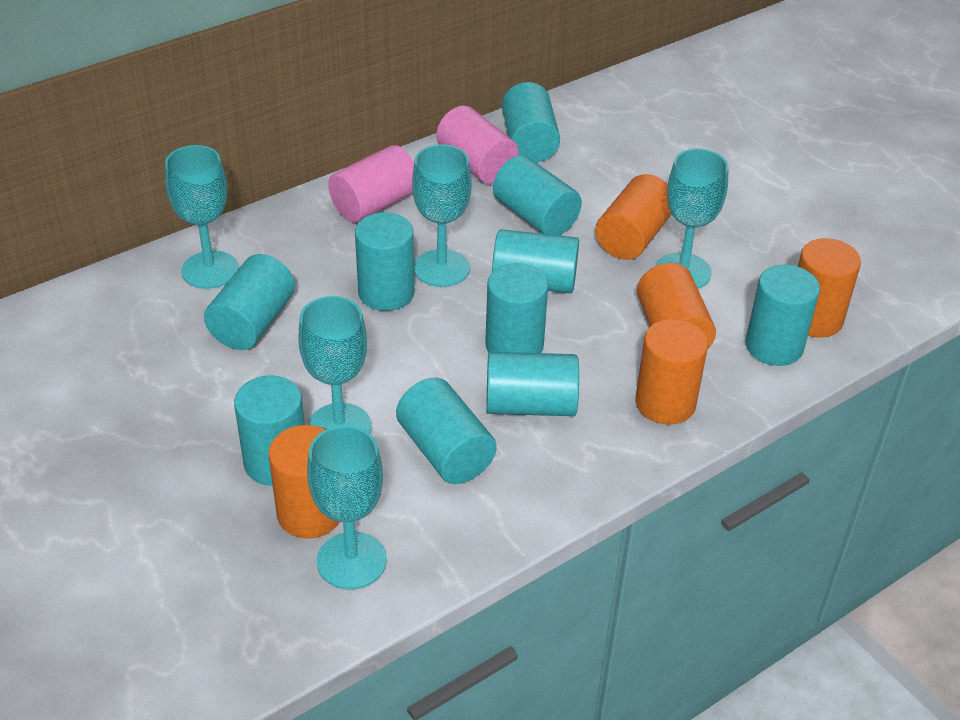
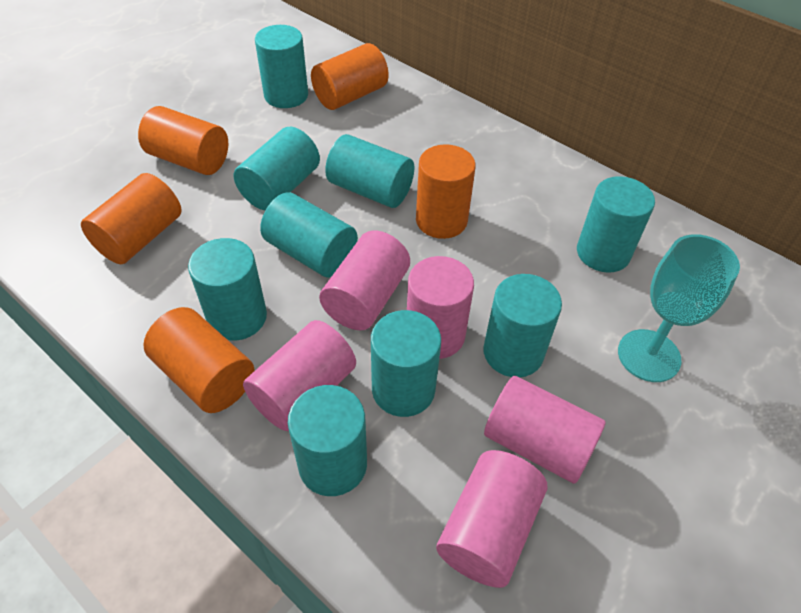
pink cylinder: 2 -> 5
turquoise cylinder: 10 -> 9
turquoise goblet: 5 -> 1

